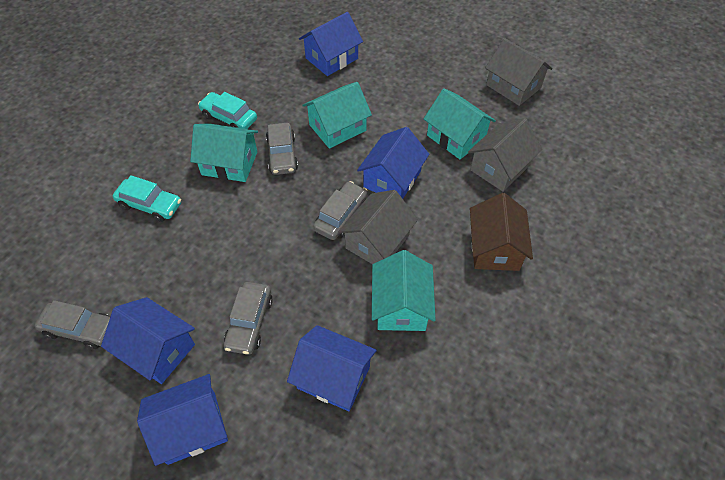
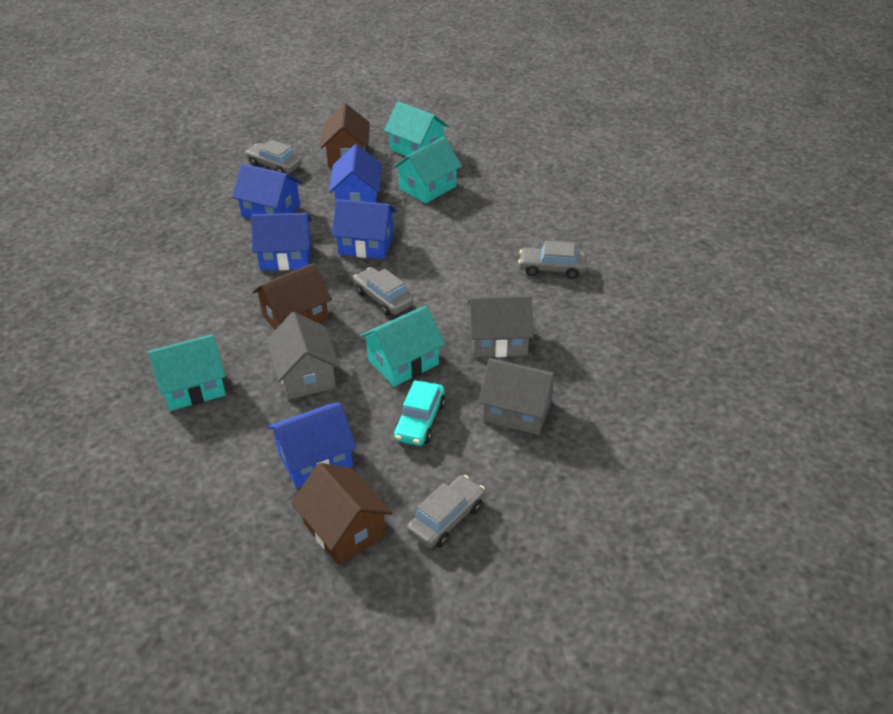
brown house: 1 -> 3
turquoise car: 2 -> 1

